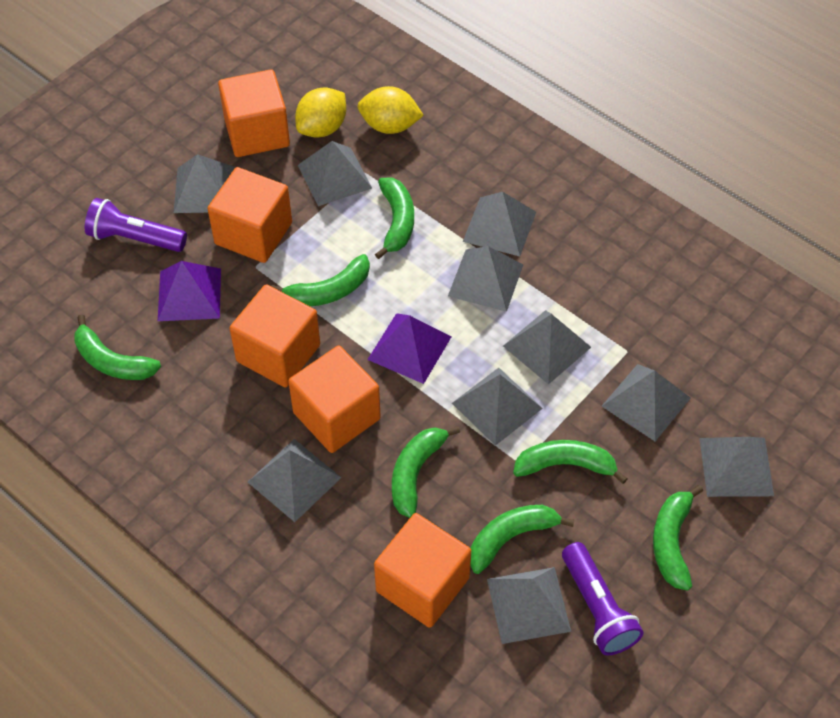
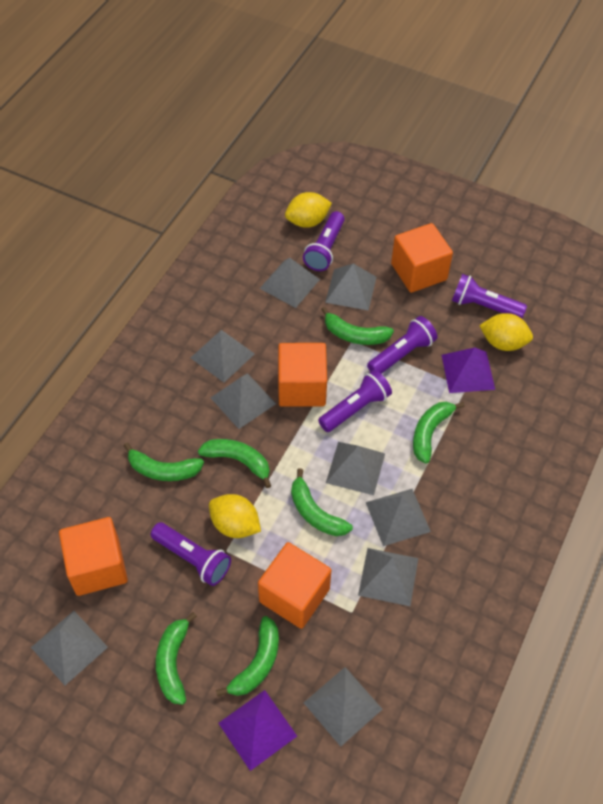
grey pyramid: 10 -> 9
orange cube: 5 -> 4
purple flashlight: 2 -> 5
yellow lemon: 2 -> 3

